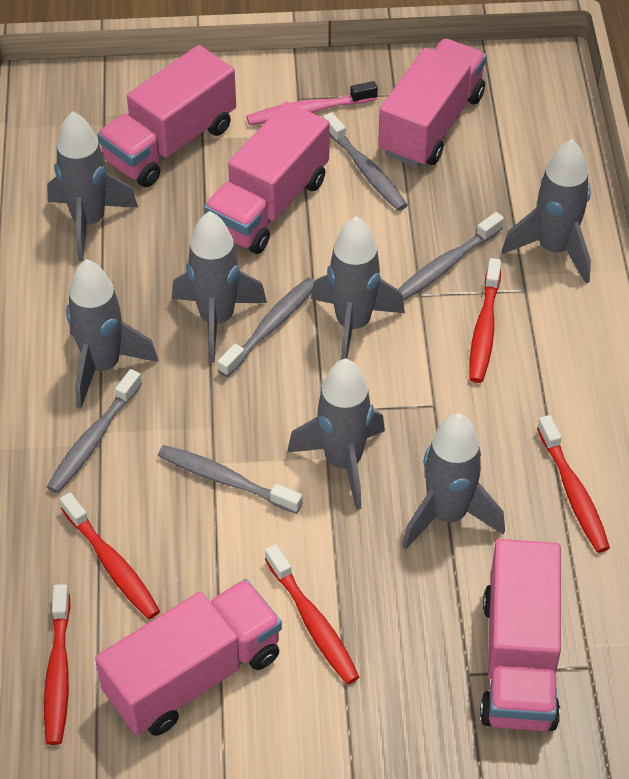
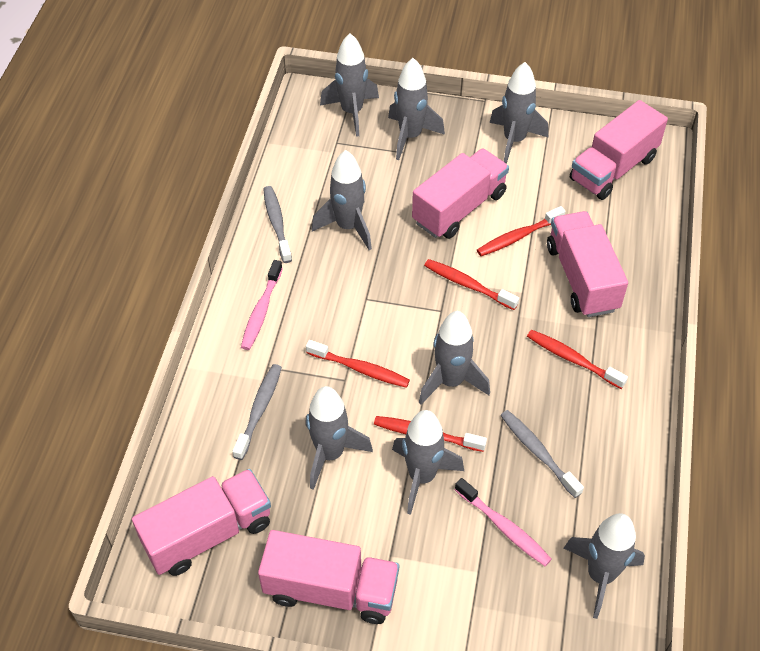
grey rocket: 7 -> 8
grey toothbrush: 5 -> 3
pink toothbrush: 1 -> 2

